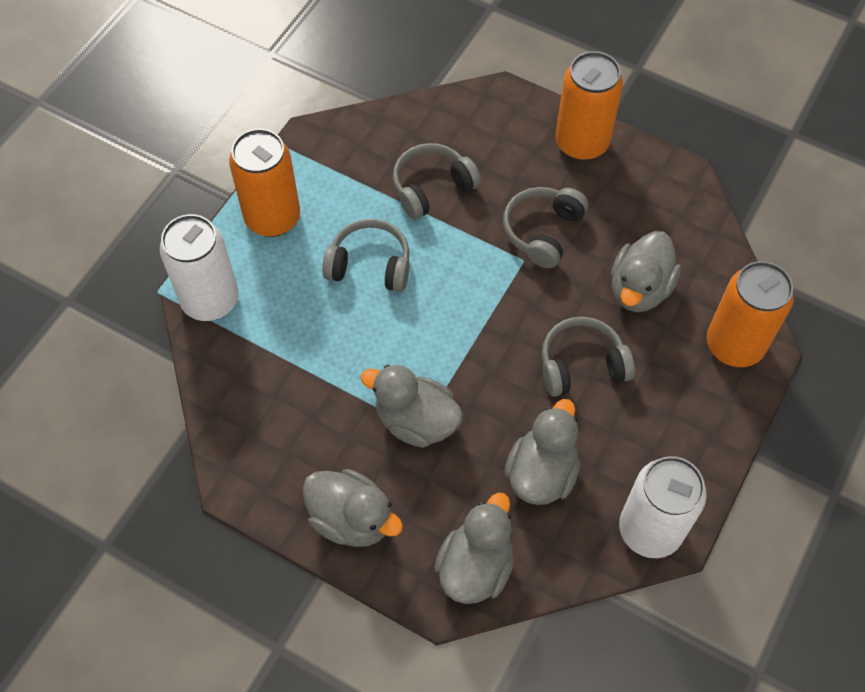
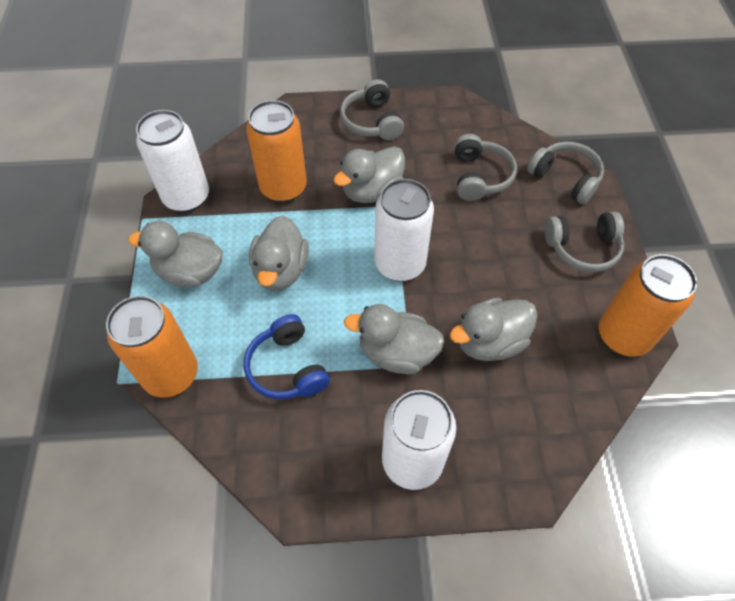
blue headphones: 0 -> 1
white can: 2 -> 3

